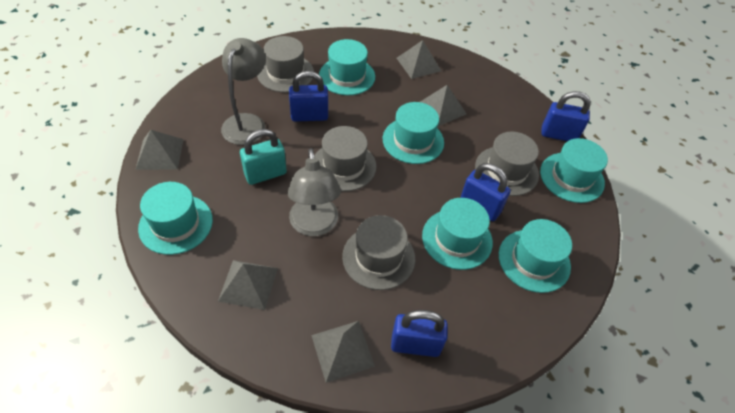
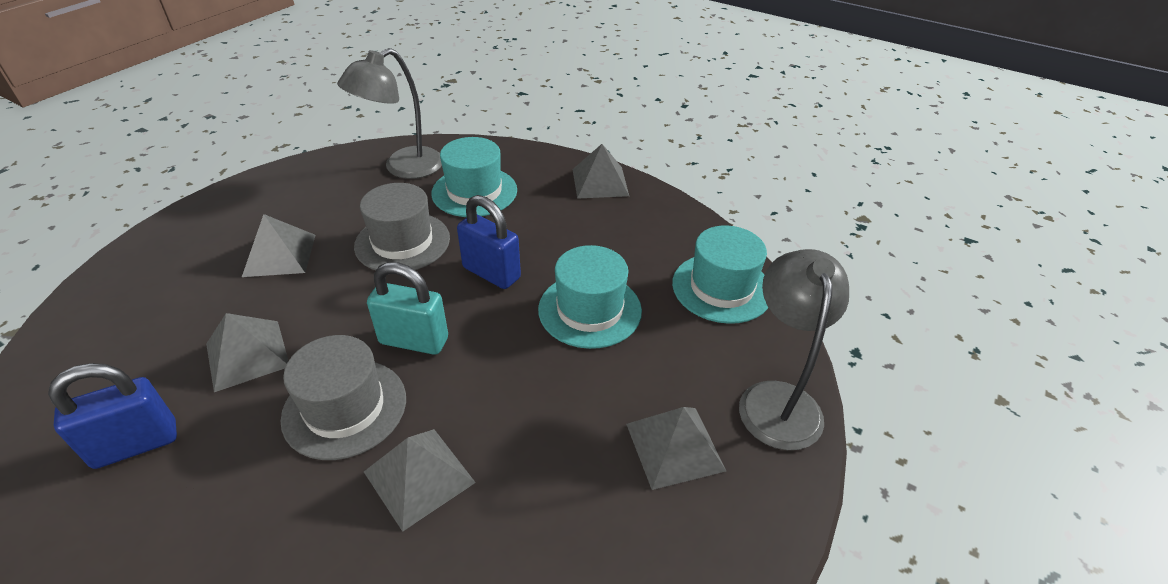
blue padlock: 4 -> 2
grey hat: 4 -> 2
turquoise hat: 6 -> 3

